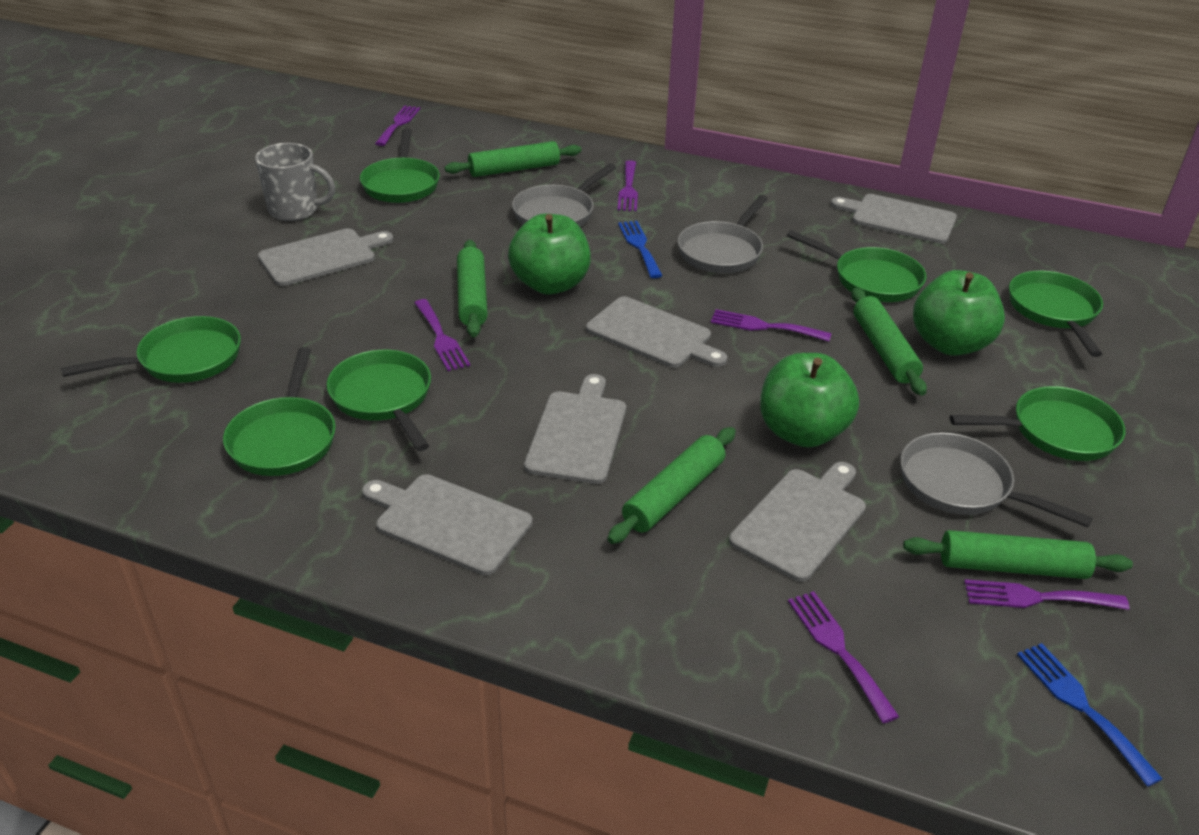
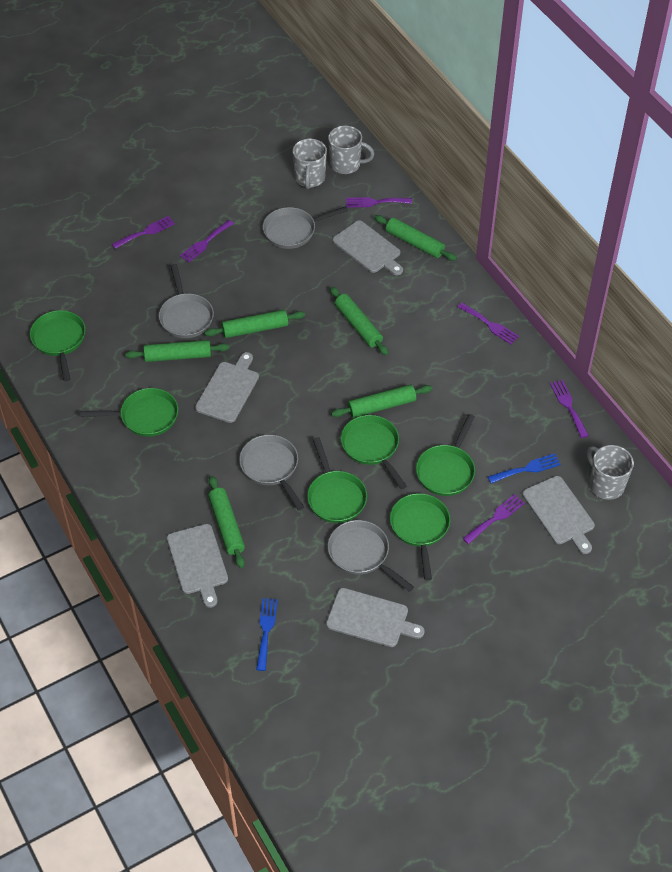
green apple: 3 -> 0
green pan: 7 -> 6
green rolling pin: 5 -> 6
grey cutting board: 6 -> 5
grey mug: 1 -> 3
grey pan: 3 -> 4

